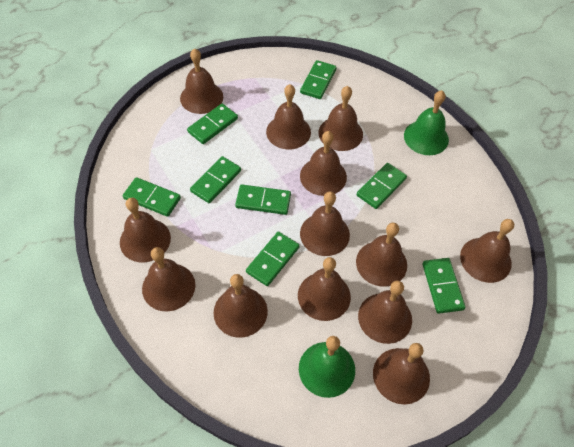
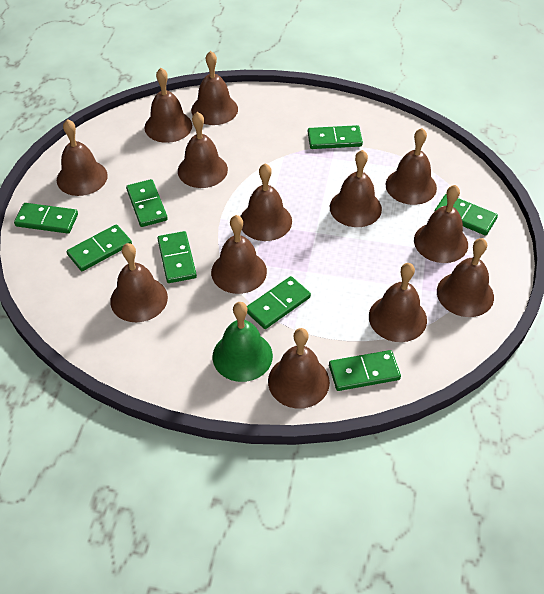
green bell: 2 -> 1

